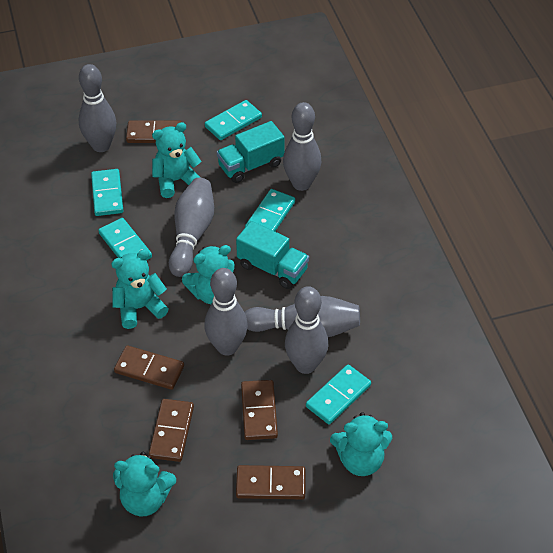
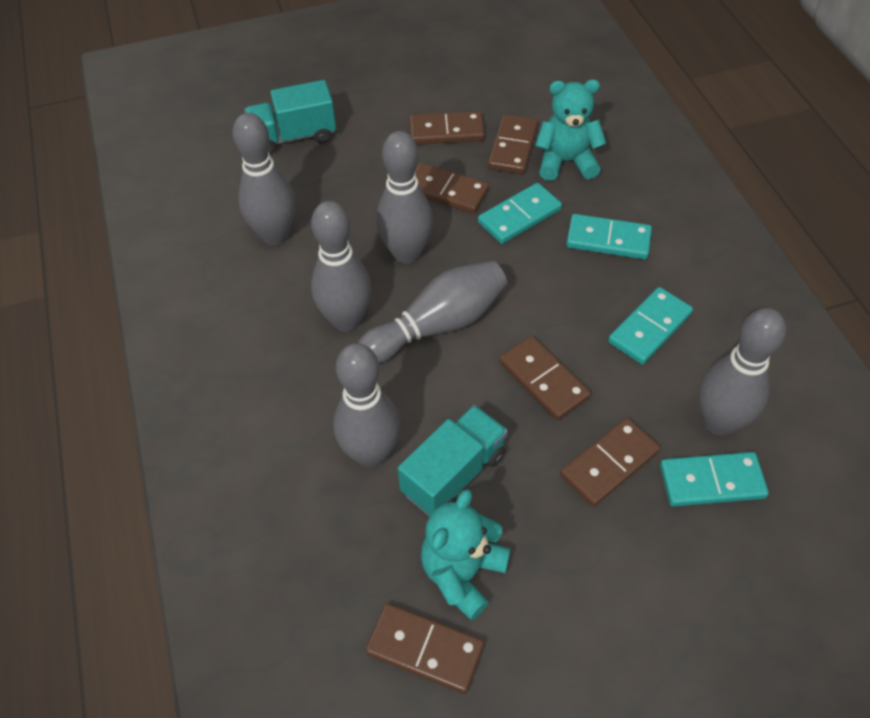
brown domino: 5 -> 6
turquoise domino: 5 -> 4
turquoise teddy bear: 5 -> 2

